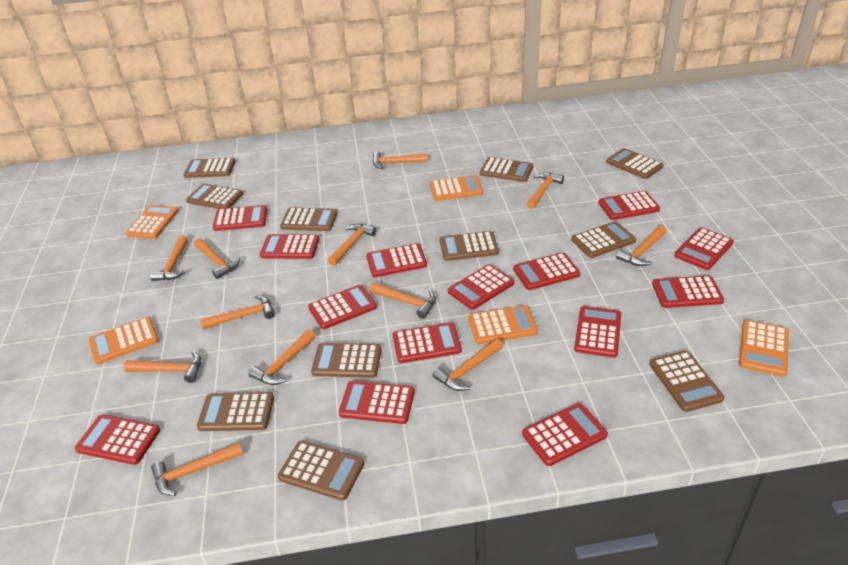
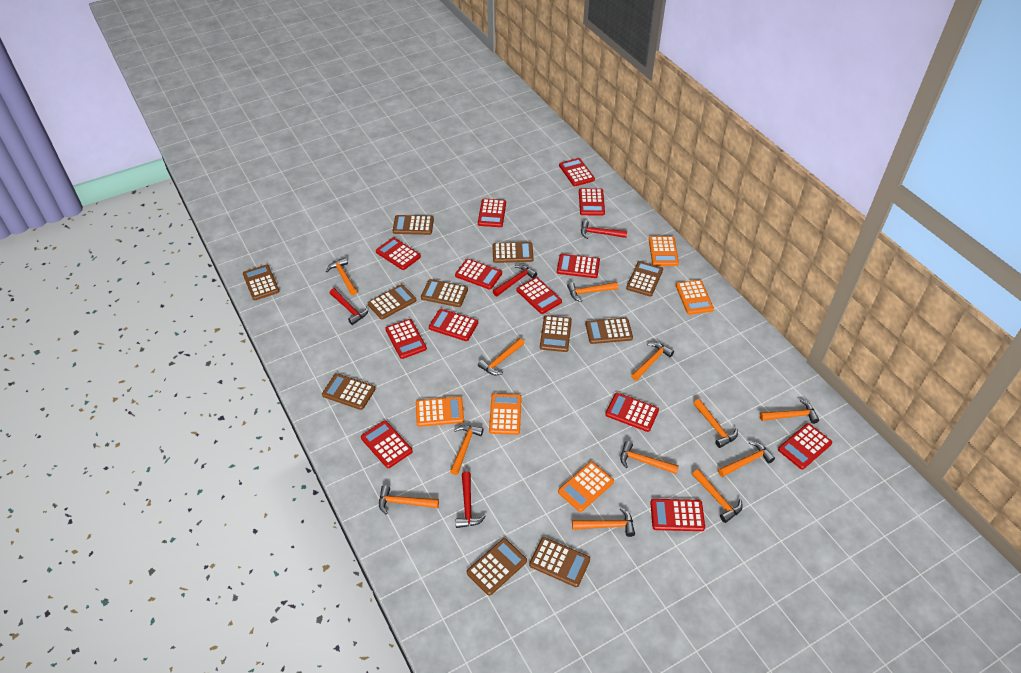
red calculator: 14 -> 13
red hammer: 0 -> 4

